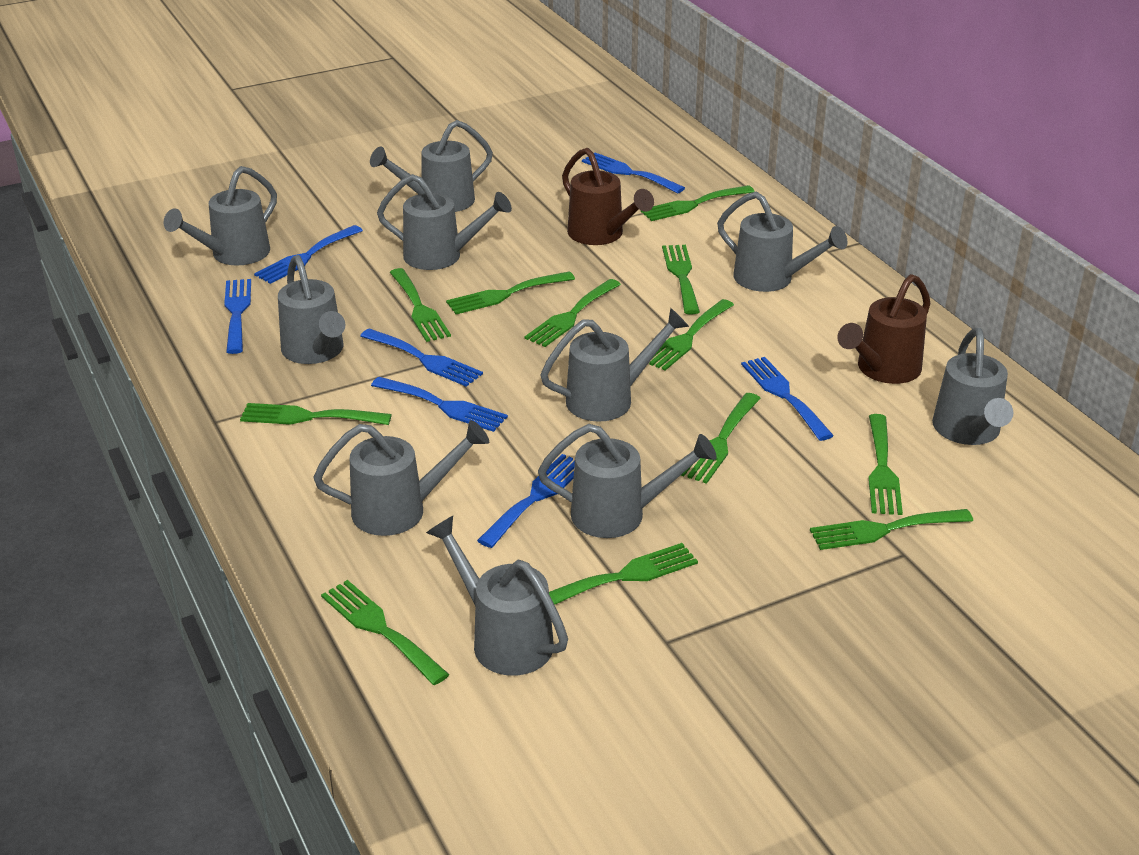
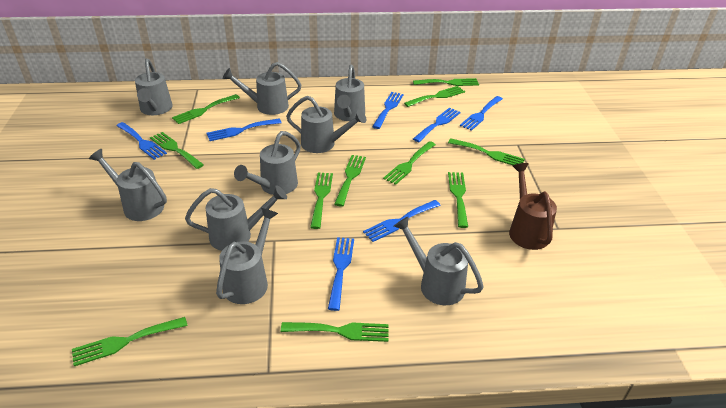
brown watering can: 2 -> 1
green fork: 12 -> 11
grey watering can: 10 -> 9

